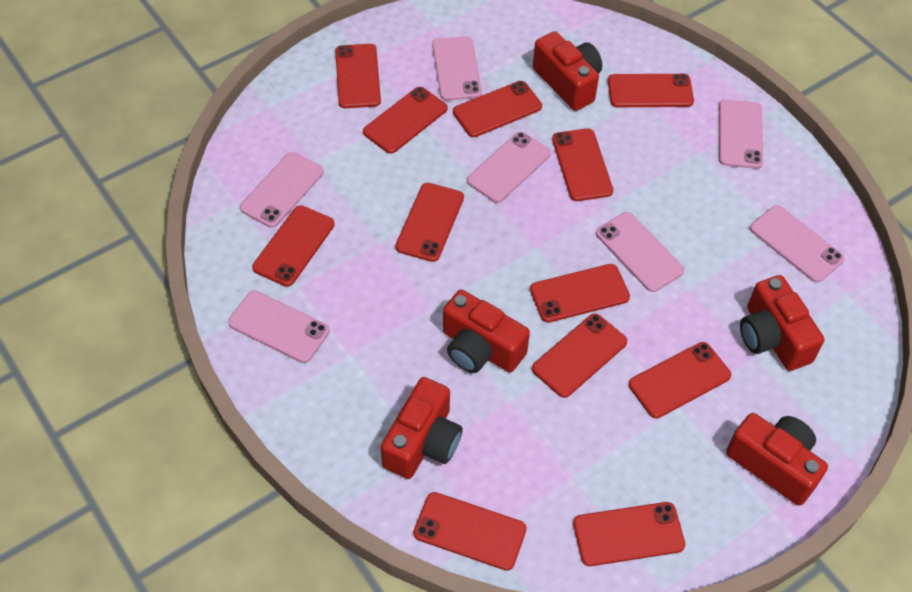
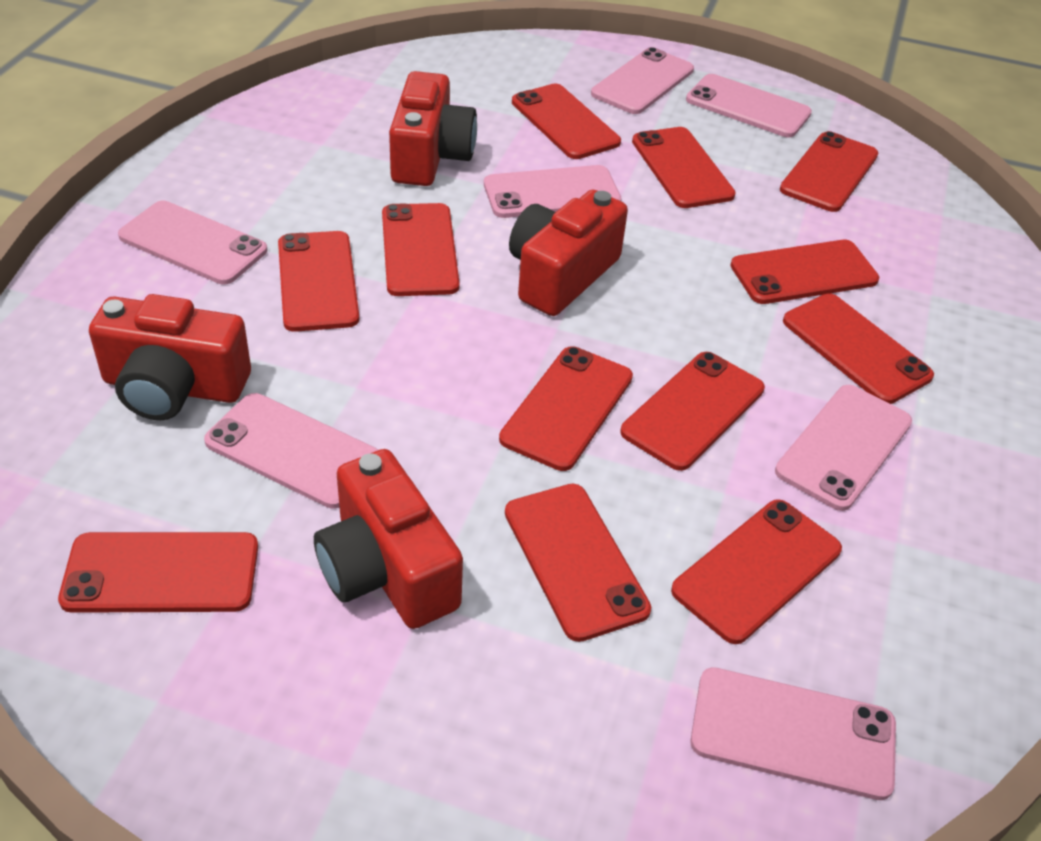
red camera: 5 -> 4

